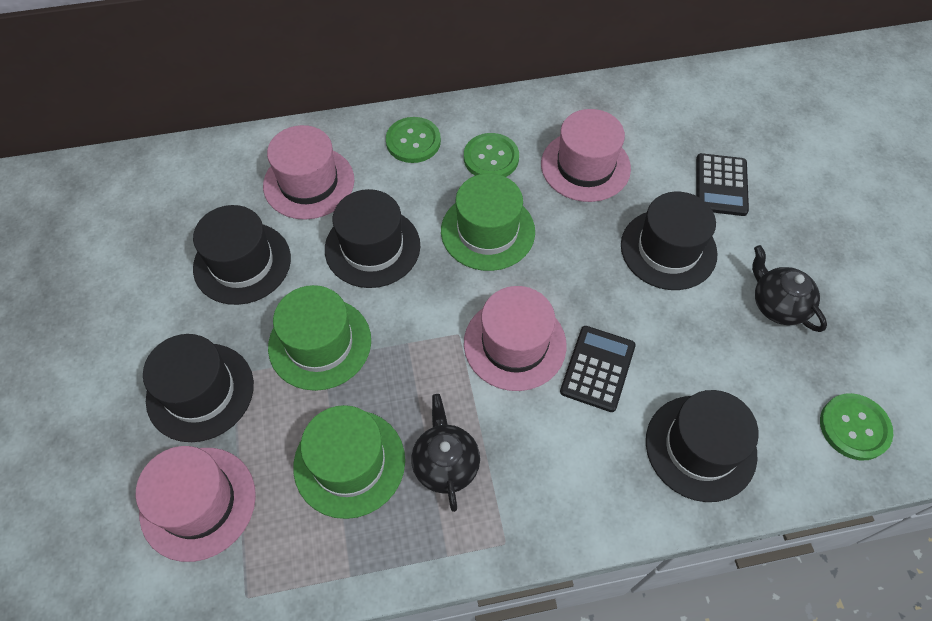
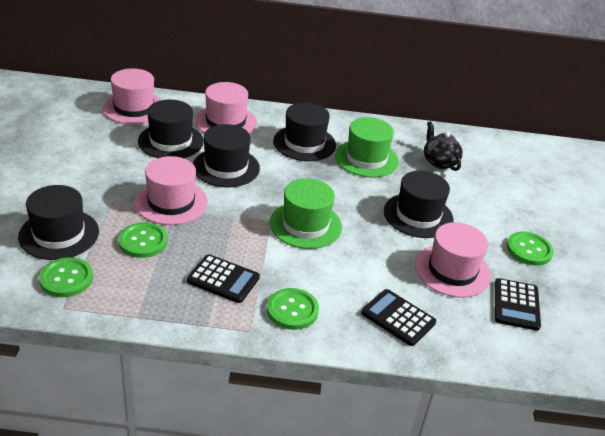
black calculator: 2 -> 3
black teapot: 2 -> 1
green button: 3 -> 4
green hat: 3 -> 2

